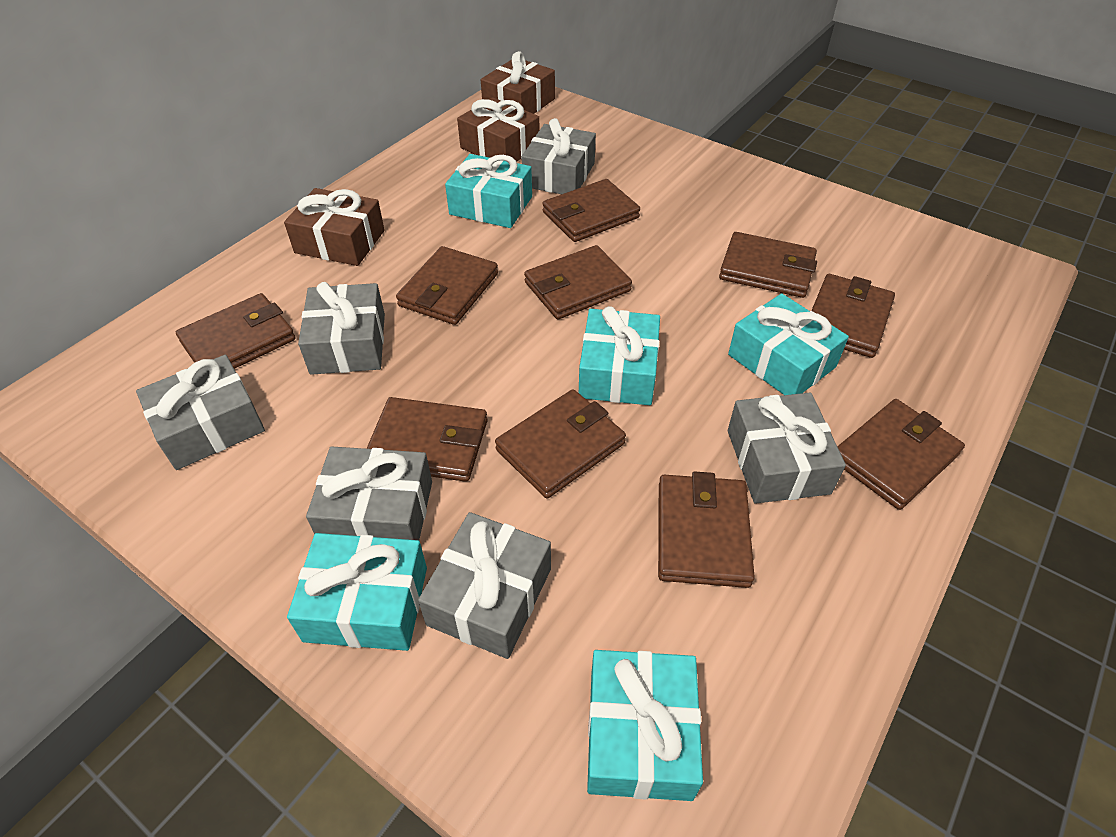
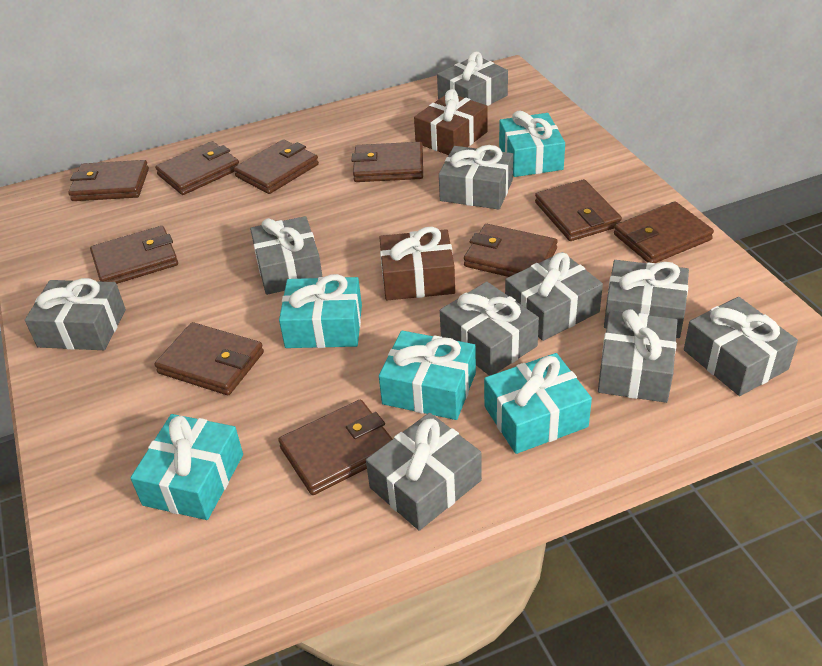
brown gift: 3 -> 2
grey gift: 6 -> 10

